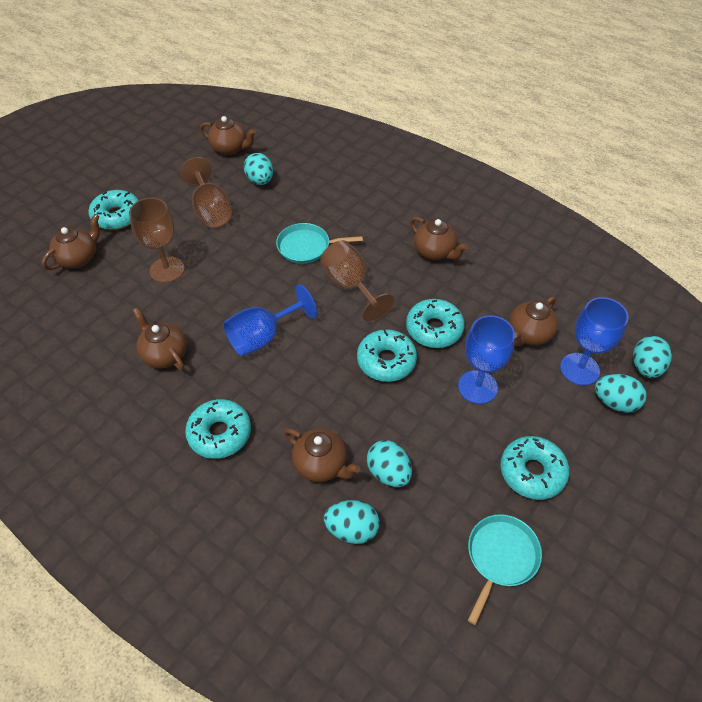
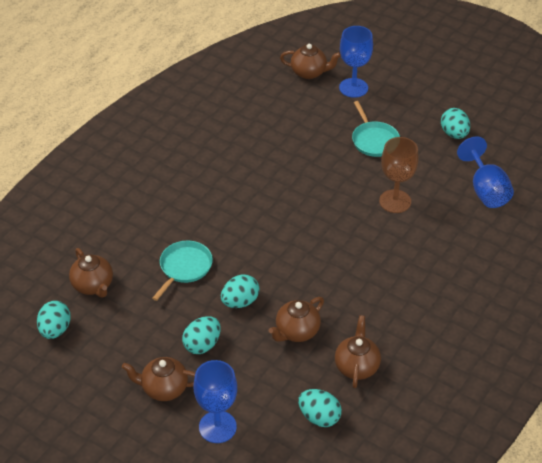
brown goblet: 3 -> 1
brown teapot: 6 -> 5
turquoise donut: 5 -> 0

